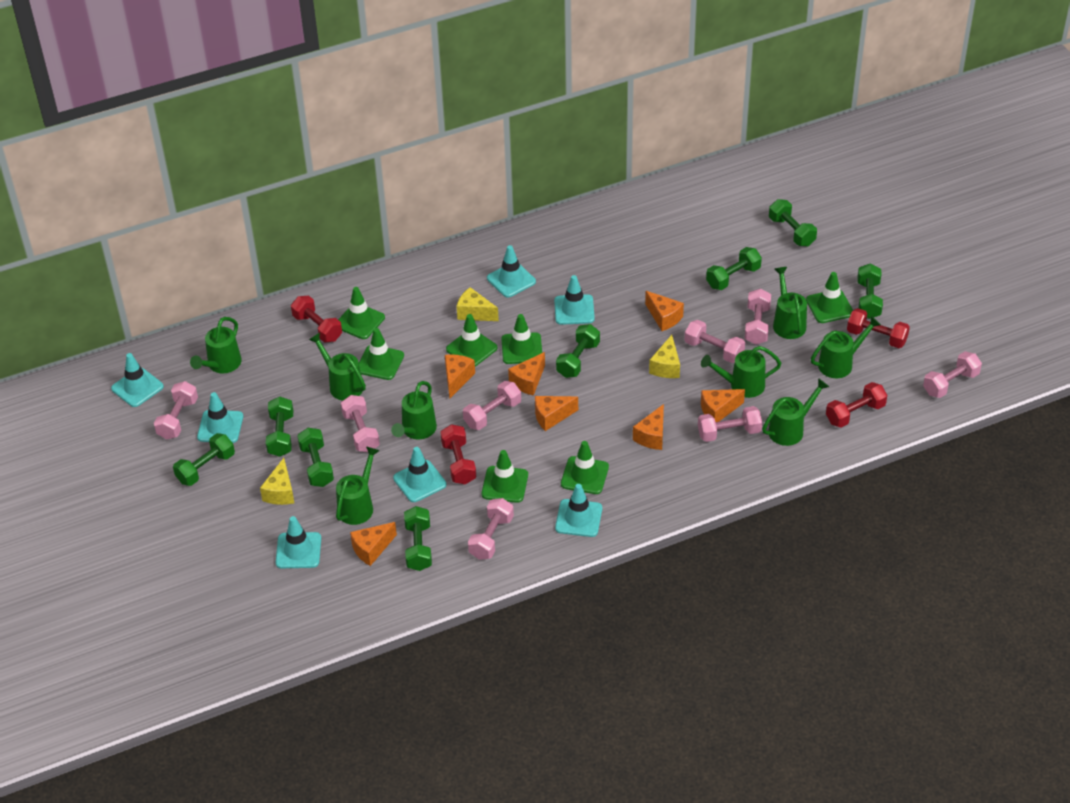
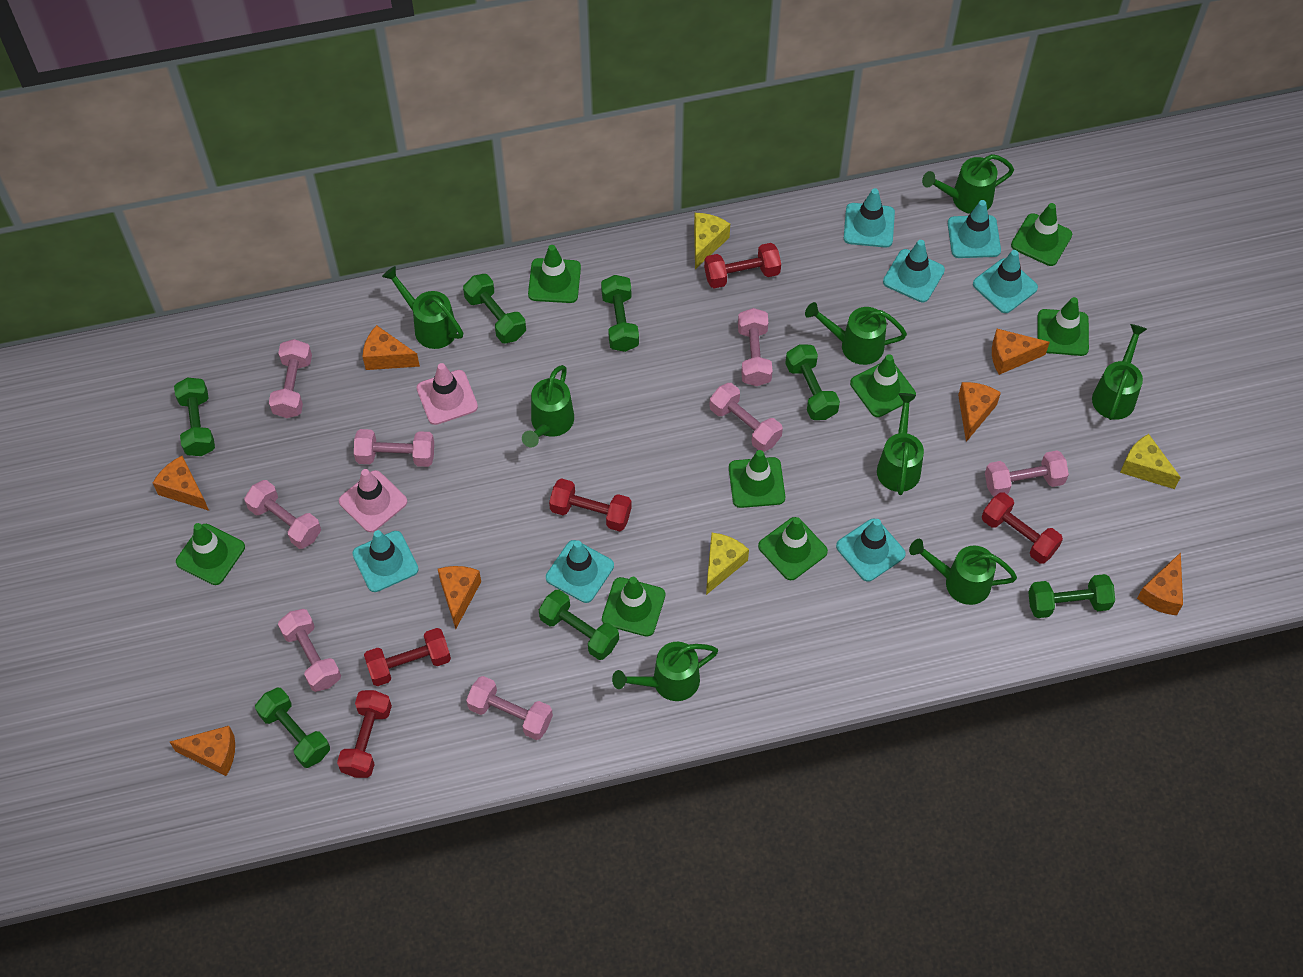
green dumbbell: 8 -> 7
green traffic cone: 7 -> 8
pink traffic cone: 0 -> 2
red dumbbell: 4 -> 5

